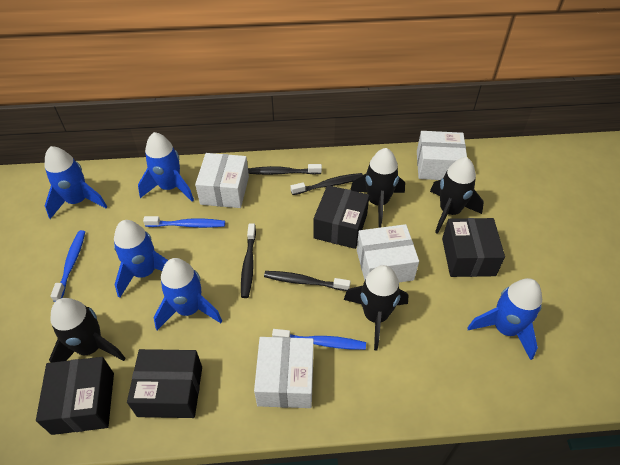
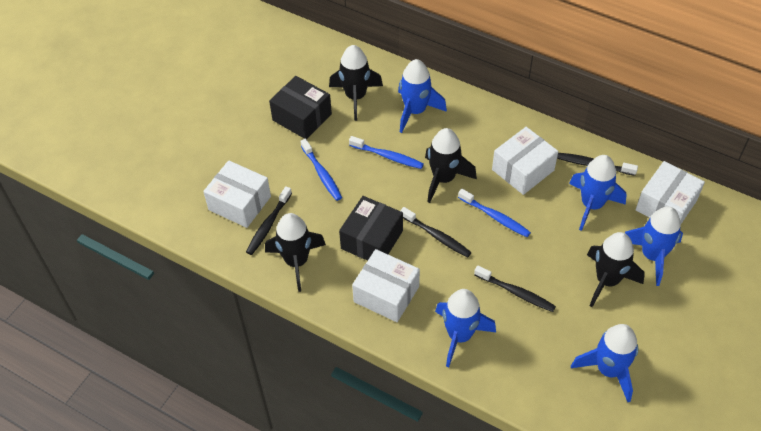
black box: 4 -> 2

